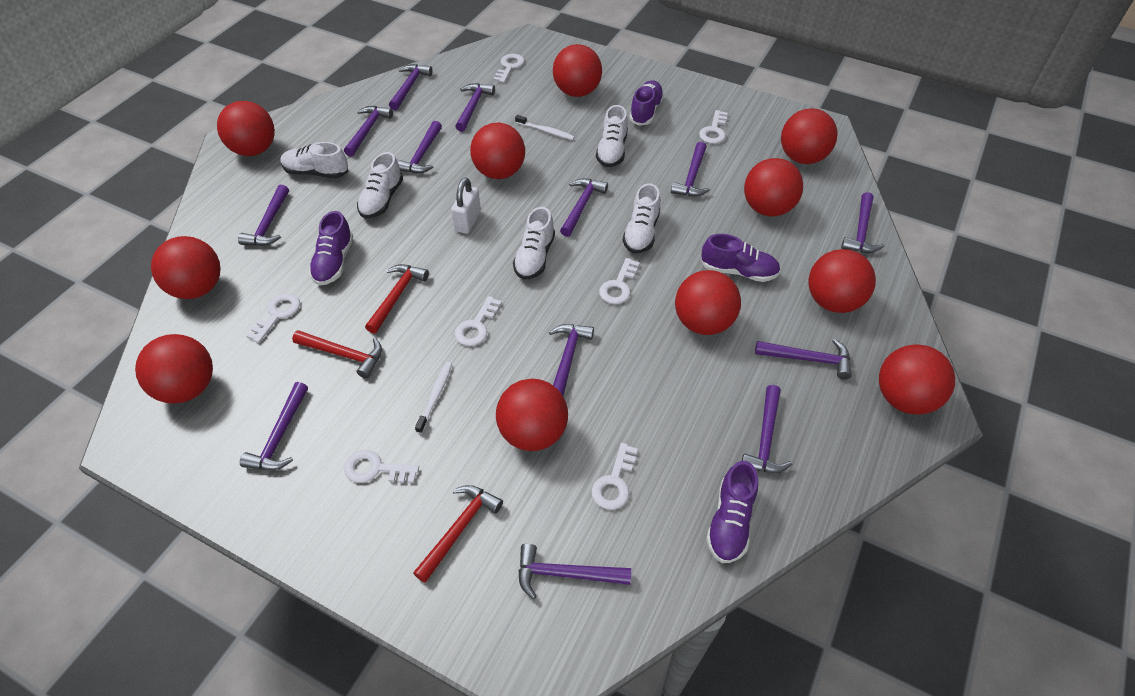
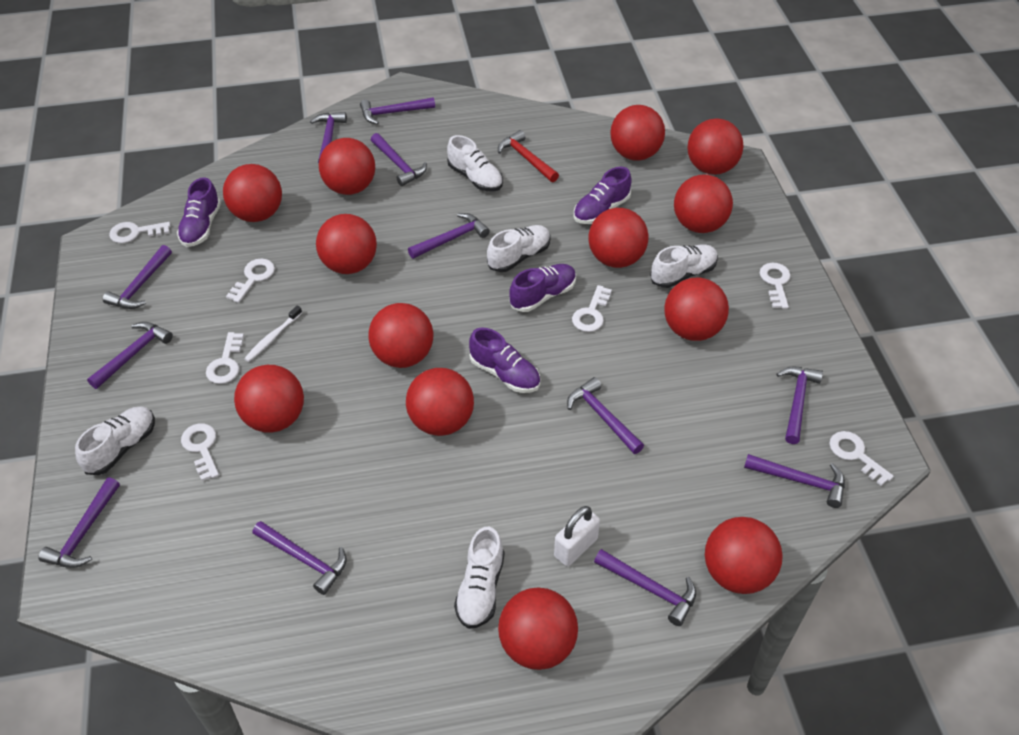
purple hammer: 13 -> 12
red ball: 11 -> 13
red hammer: 3 -> 1
white toothbrush: 2 -> 1

